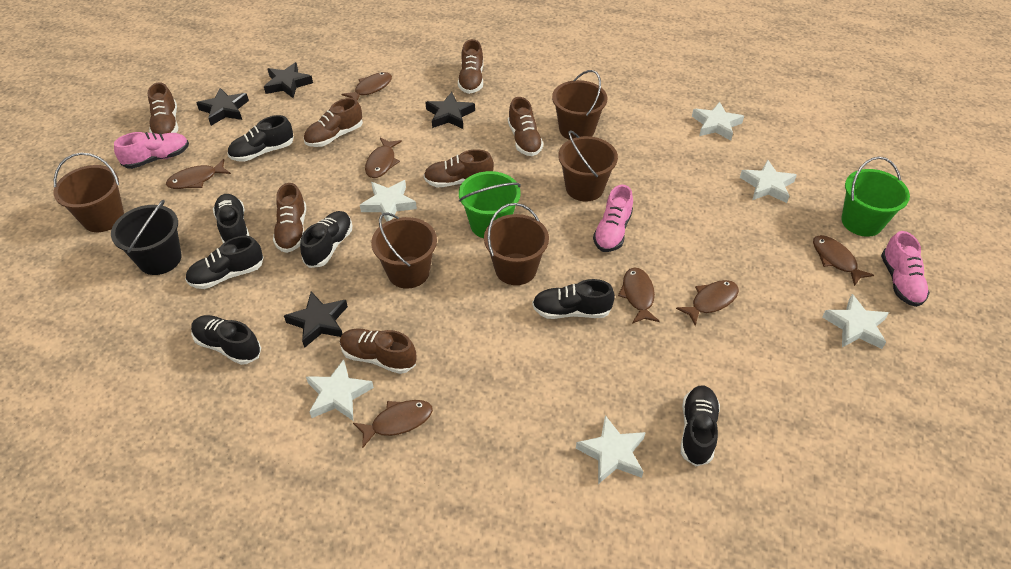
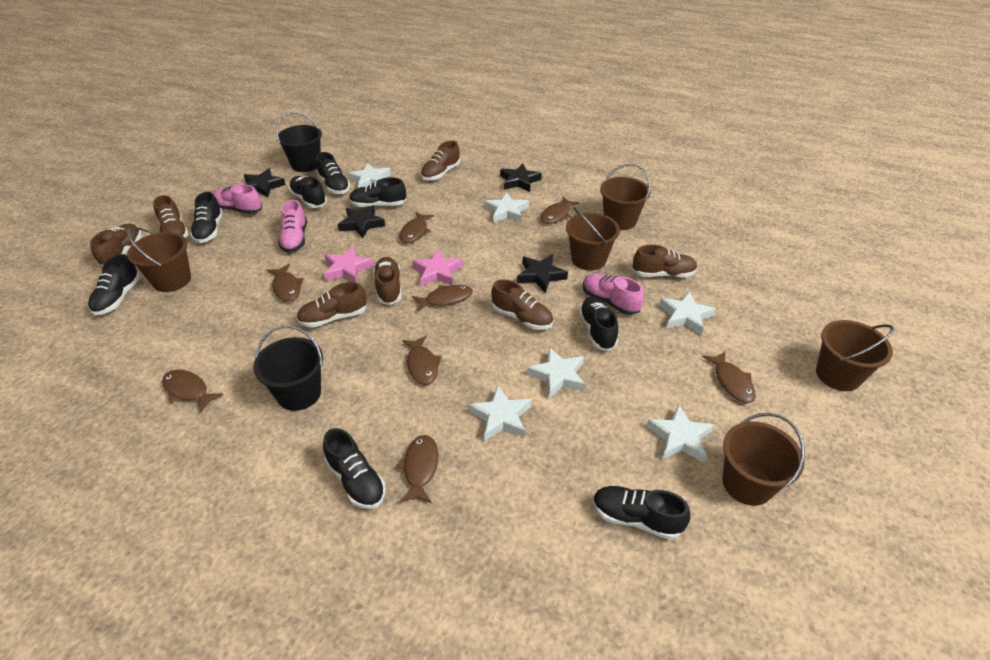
black bucket: 1 -> 2
black shoe: 7 -> 8
brown fish: 7 -> 8
green bucket: 2 -> 0
pink star: 0 -> 2

